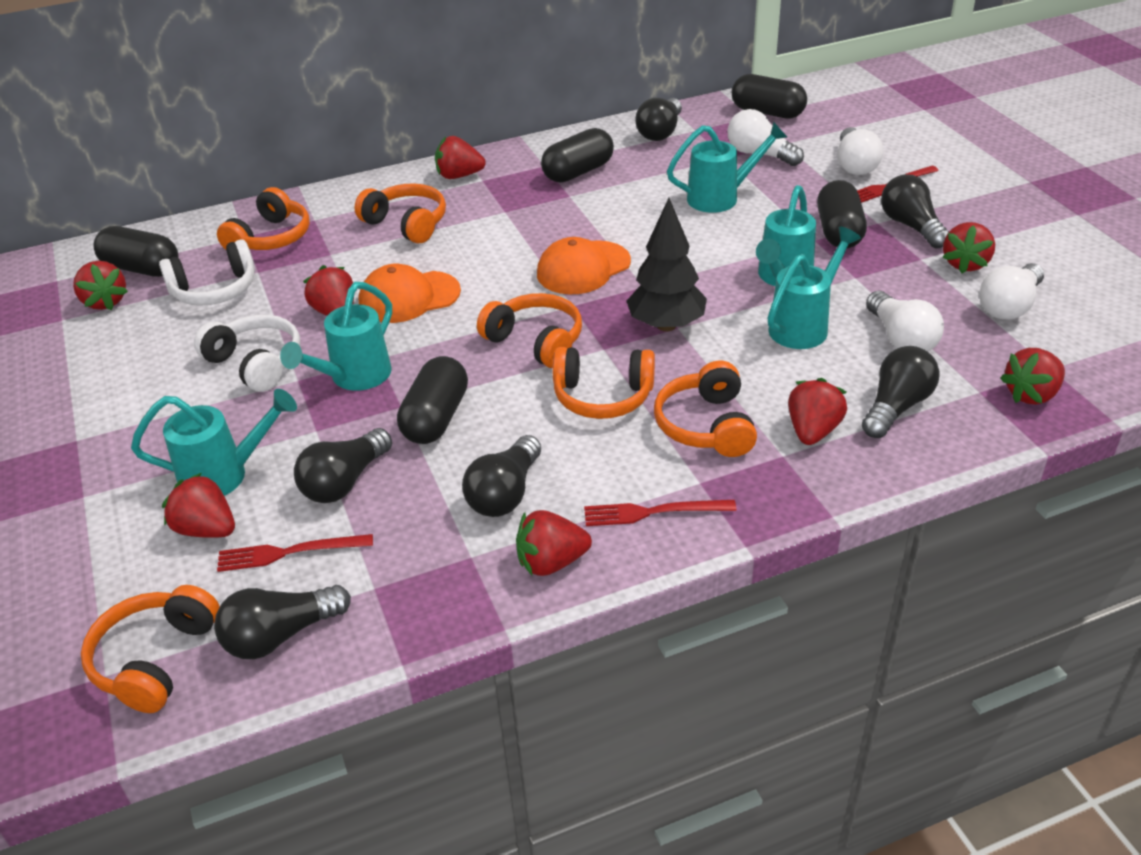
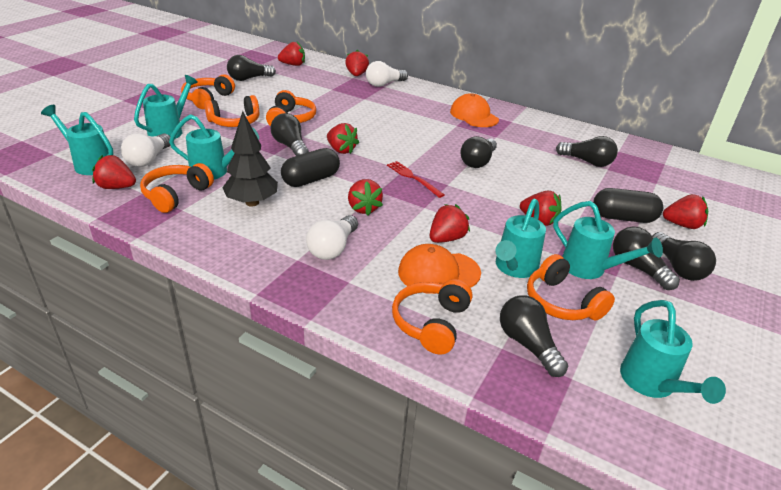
black capsule: 5 -> 2
black light bulb: 6 -> 7
red fork: 3 -> 1
turquoise watering can: 5 -> 6
white headphones: 2 -> 0
white light bulb: 4 -> 3

